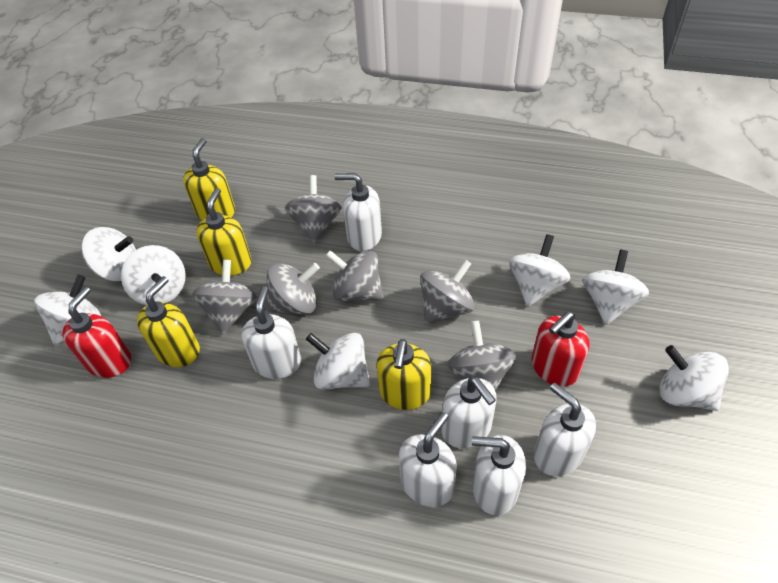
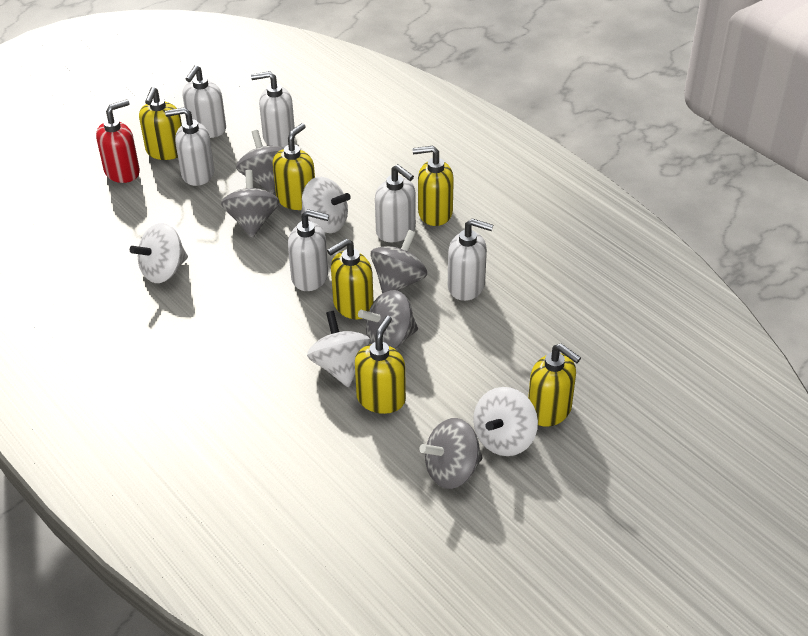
grey spinning top: 6 -> 5
red soap dispenser: 2 -> 1
white spinning top: 7 -> 4
yellow soap dispenser: 4 -> 6

